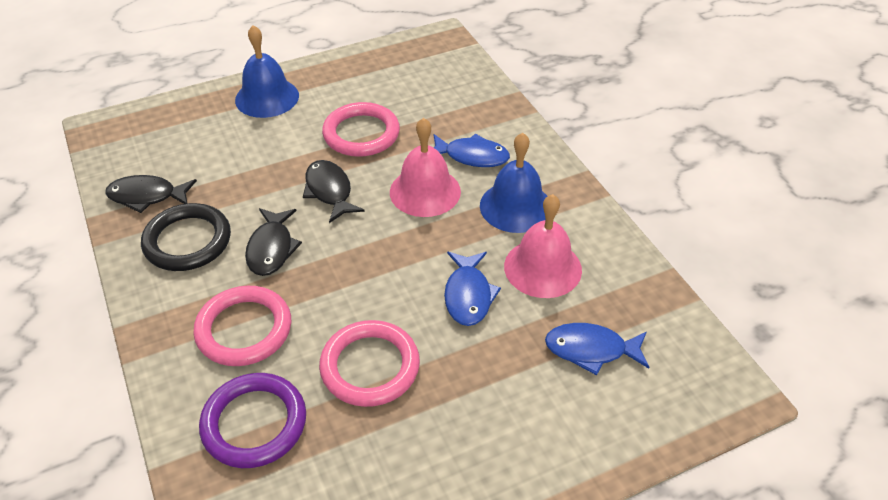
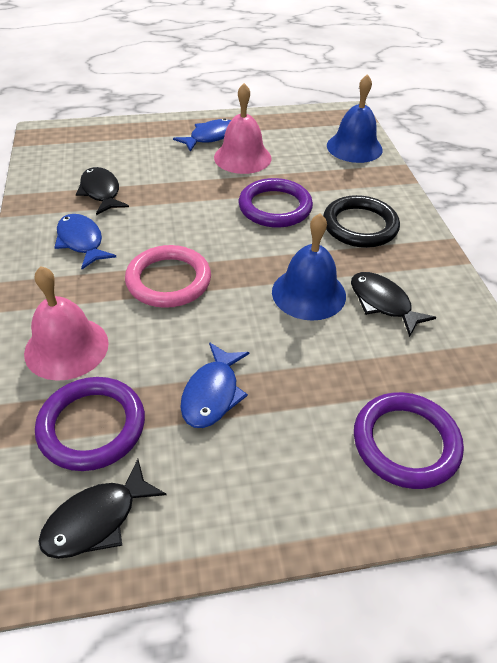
pink ring: 3 -> 1
purple ring: 1 -> 3

